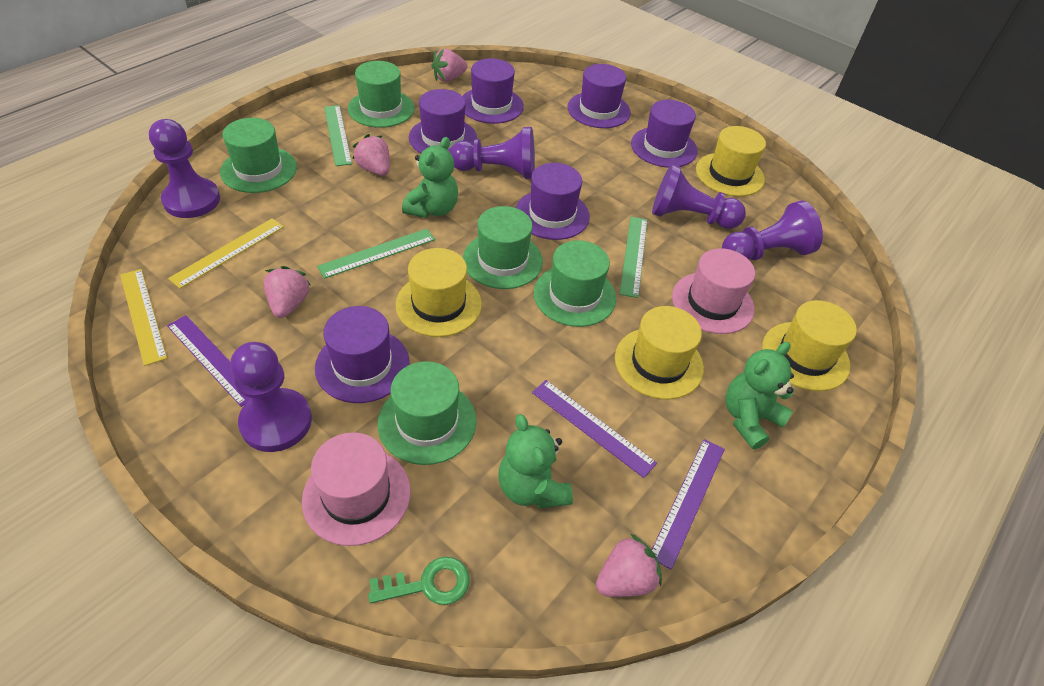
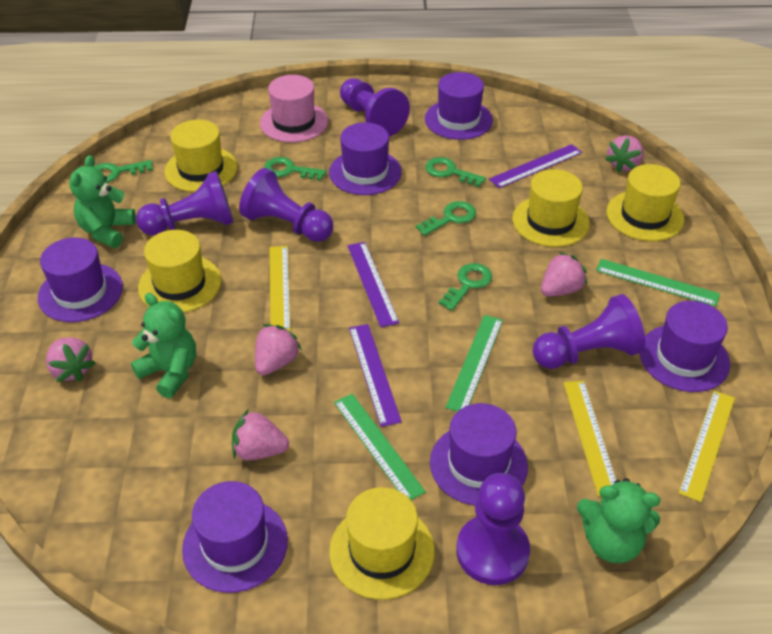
green hat: 5 -> 0
green key: 1 -> 5
pink hat: 2 -> 1
pink strawberry: 4 -> 5
yellow hat: 4 -> 5
yellow ruler: 2 -> 3

